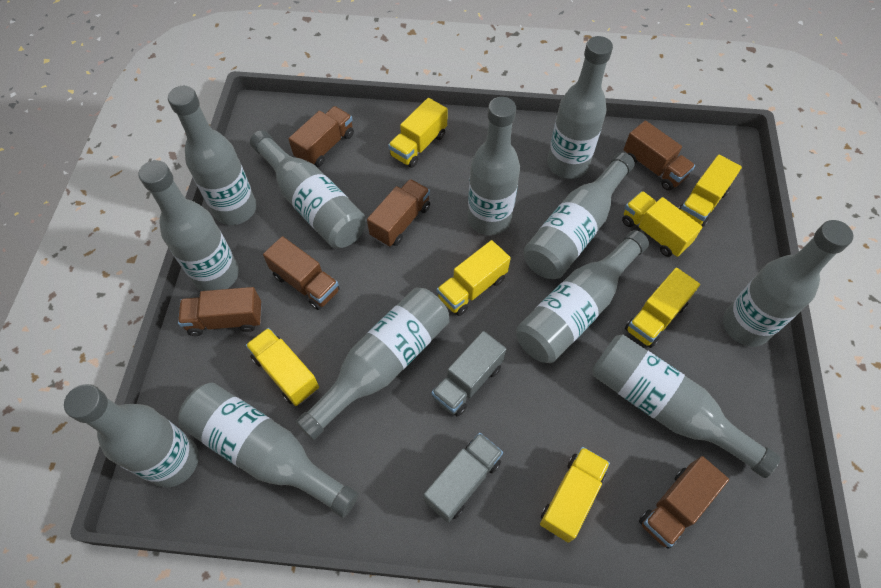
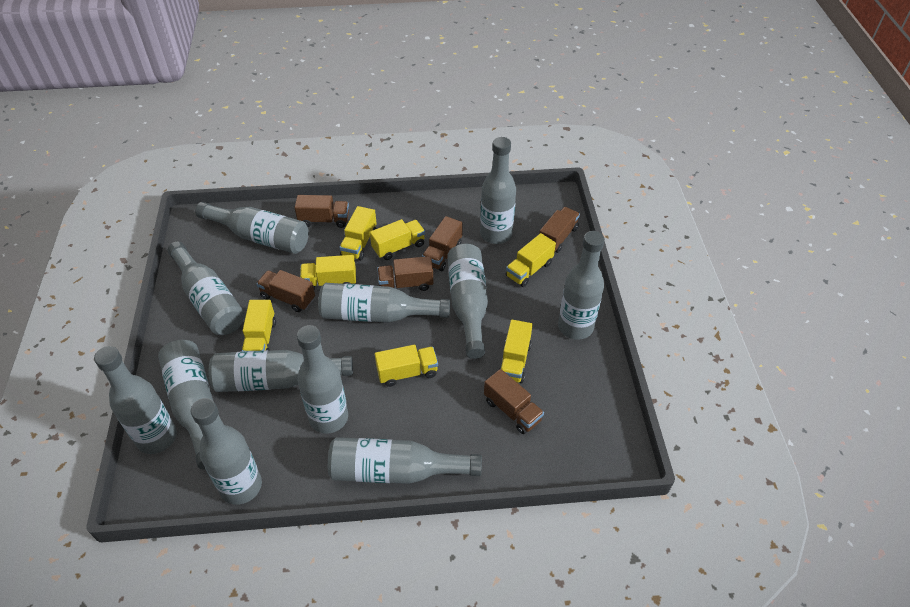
grey truck: 2 -> 0

